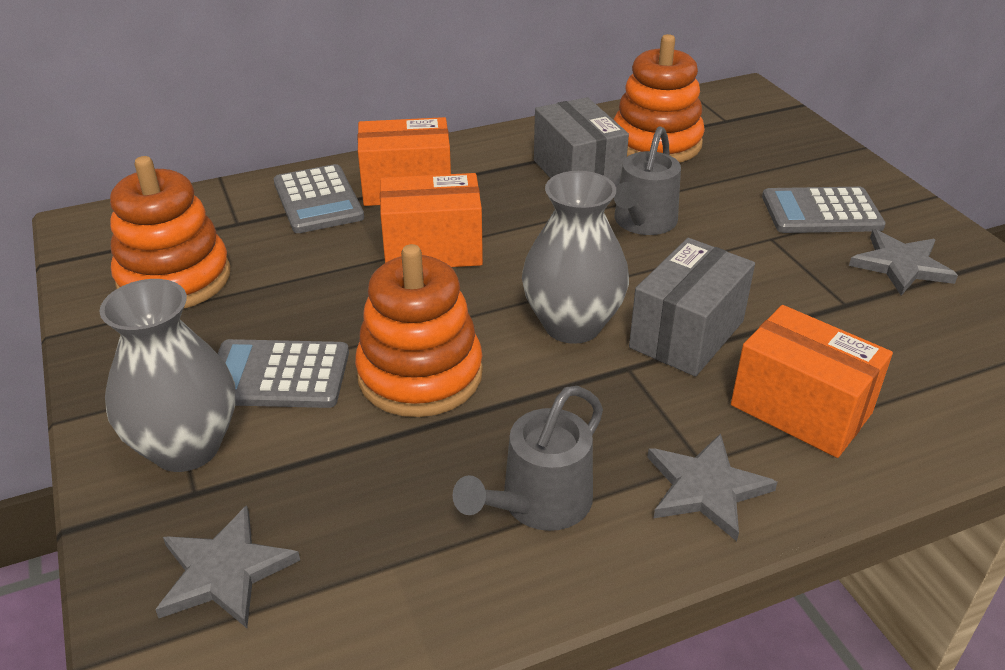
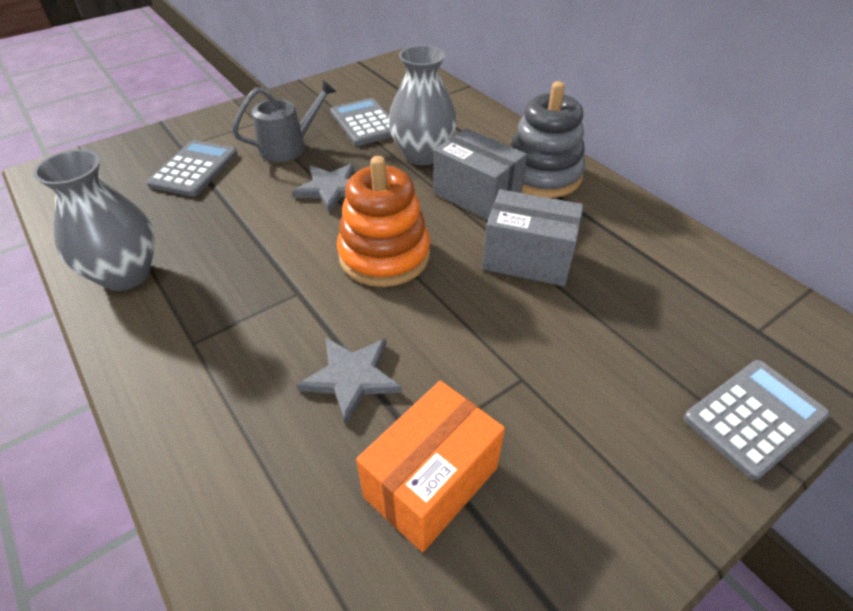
grey stacking toy: 0 -> 1
grey star: 3 -> 2
grey watering can: 2 -> 1
orange box: 3 -> 1
orange stacking toy: 3 -> 1

